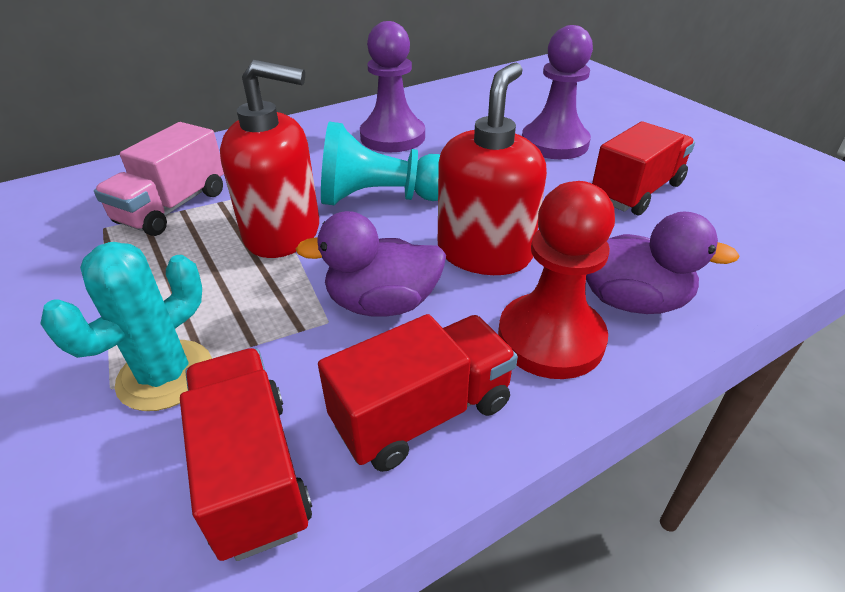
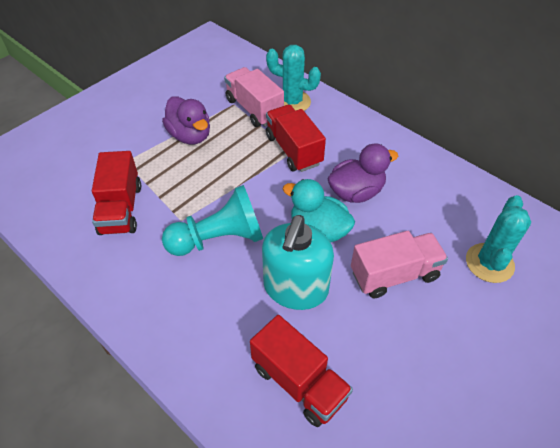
pink truck: 1 -> 2
purple pawn: 2 -> 0
red pawn: 1 -> 0
red soap dispenser: 2 -> 0
turquoise cactus: 1 -> 2
turquoise duck: 0 -> 1
turquoise soap dispenser: 0 -> 1

